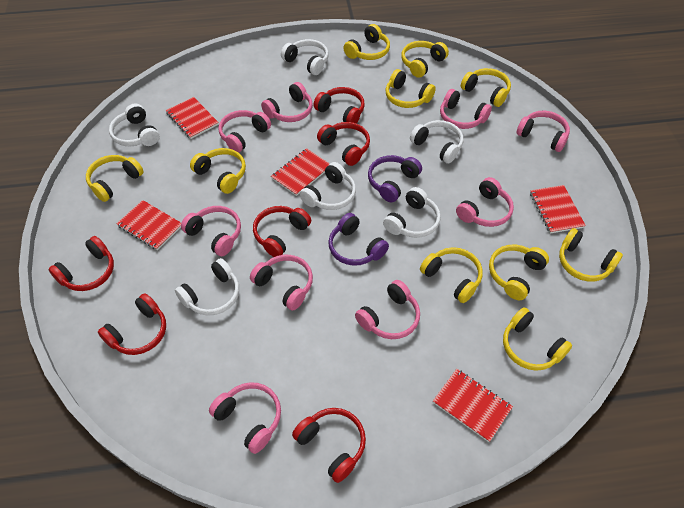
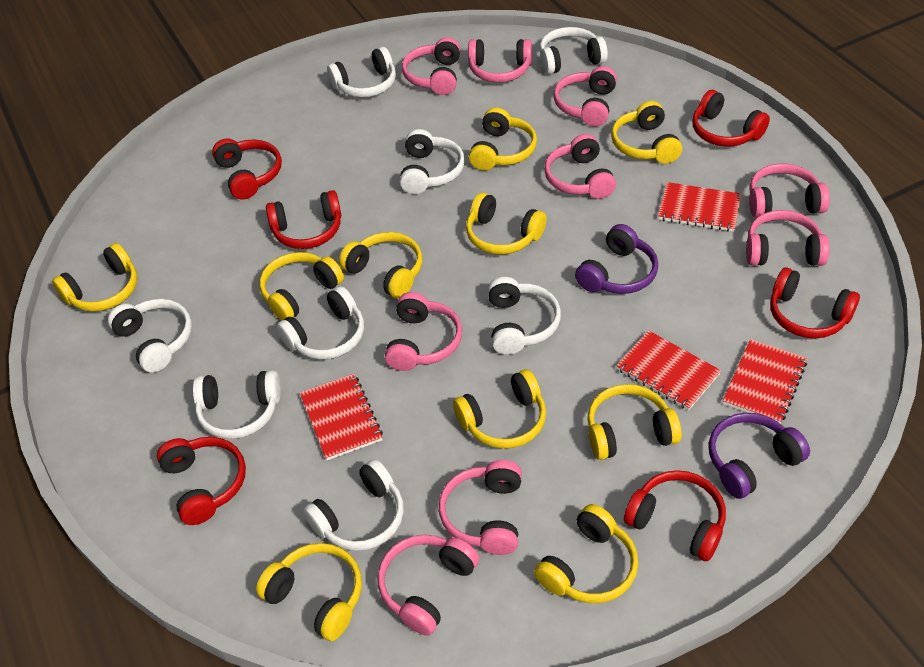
red notebook: 5 -> 4
white headphones: 6 -> 8

